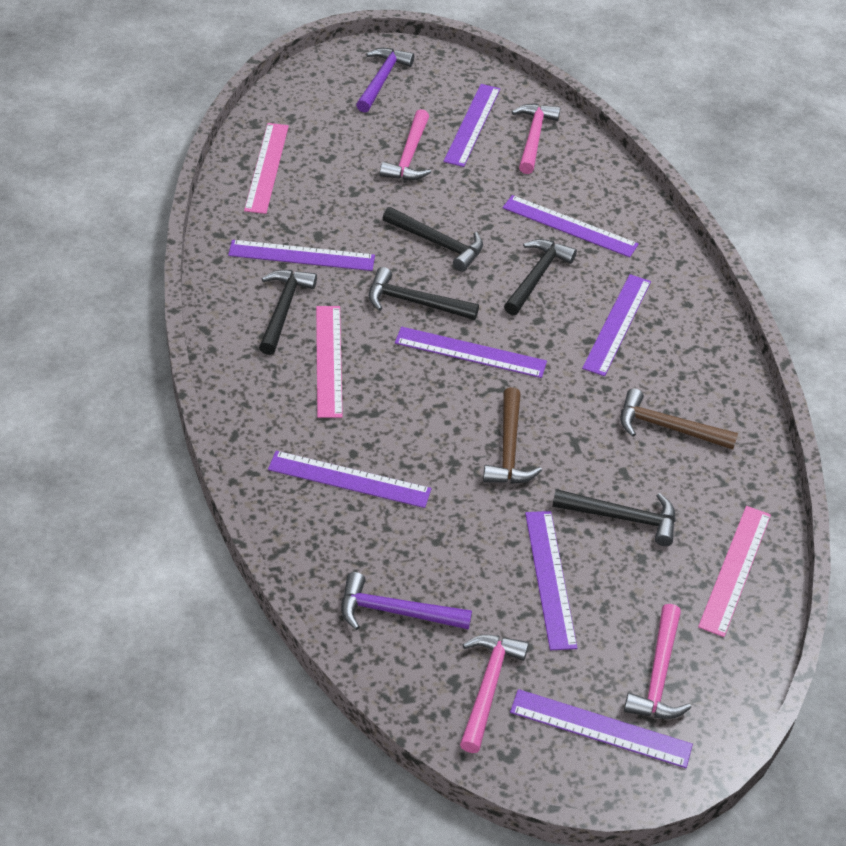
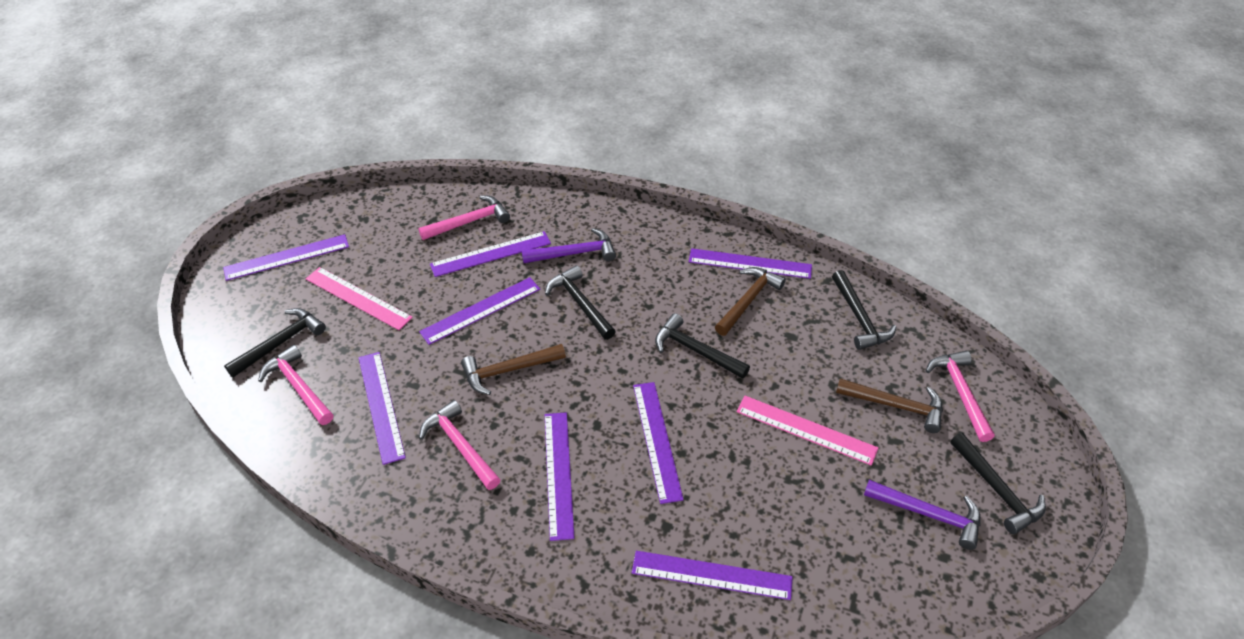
brown hammer: 2 -> 3
pink ruler: 3 -> 2

